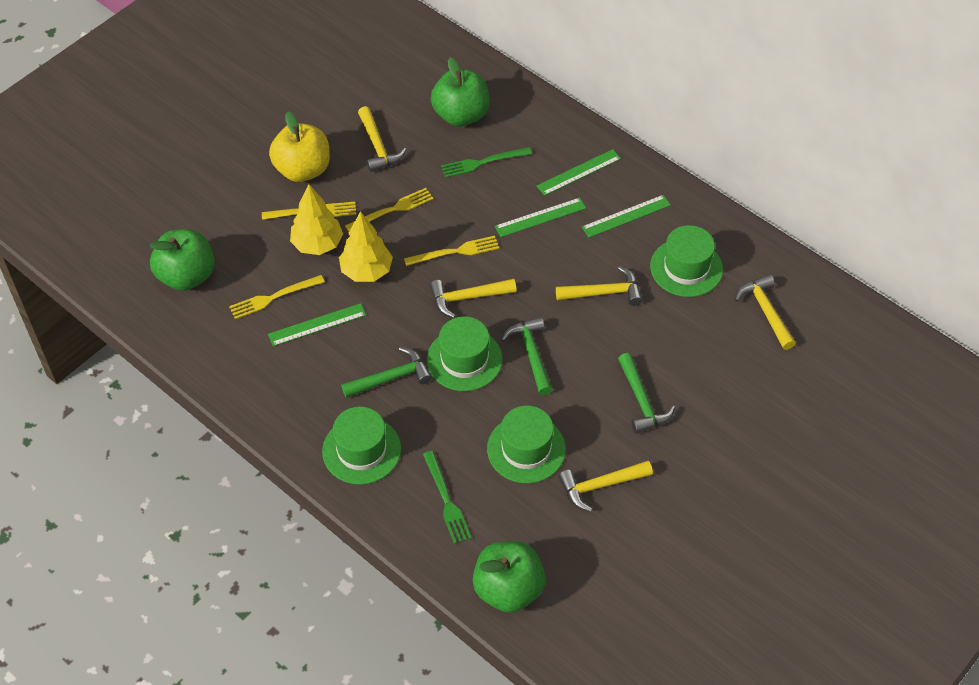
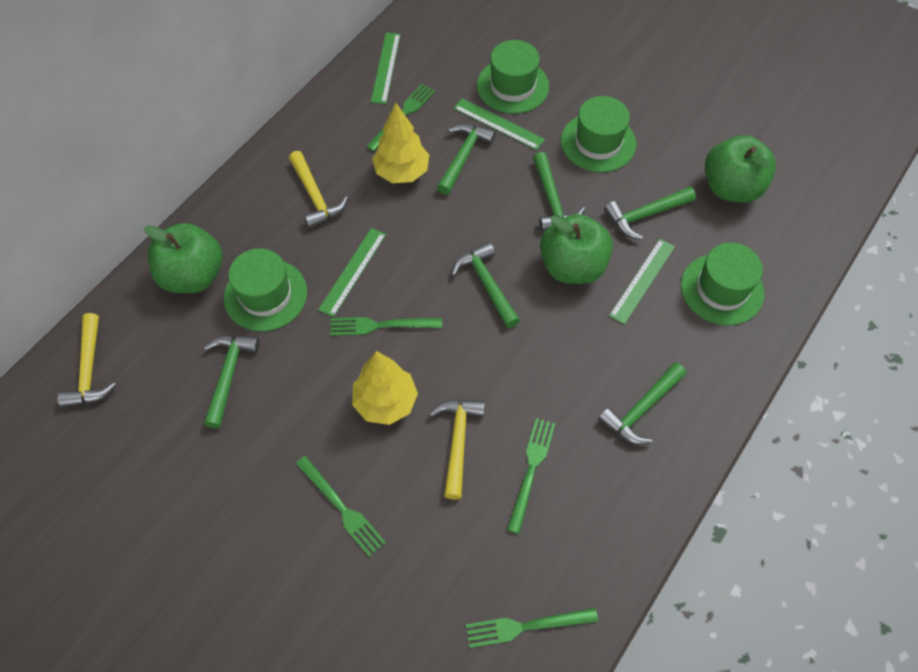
green fork: 2 -> 5
green hammer: 3 -> 6
yellow apple: 1 -> 0
yellow fork: 4 -> 0
yellow hammer: 5 -> 3

